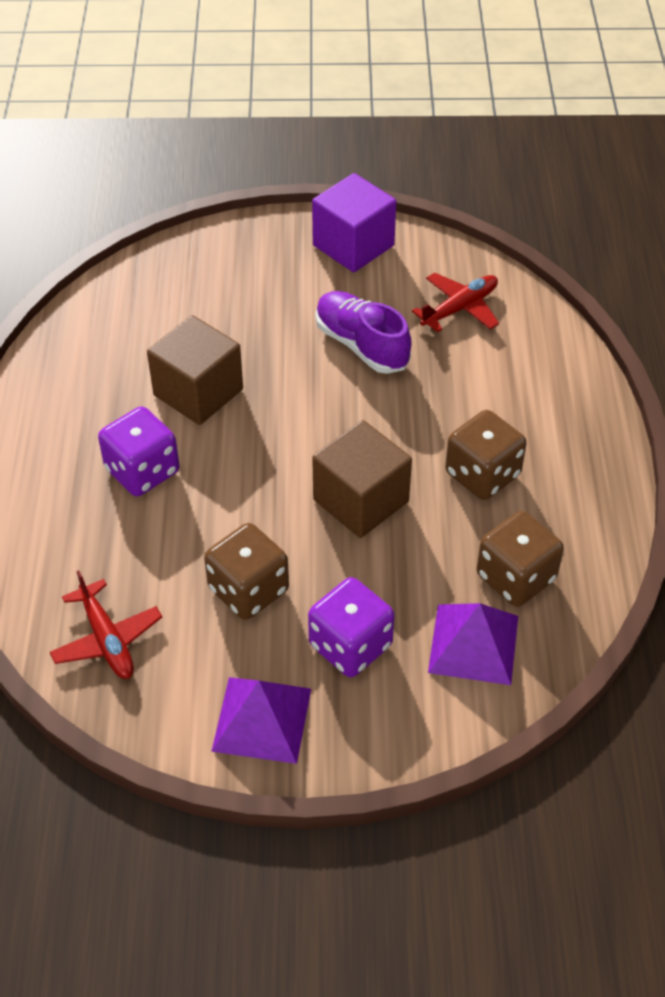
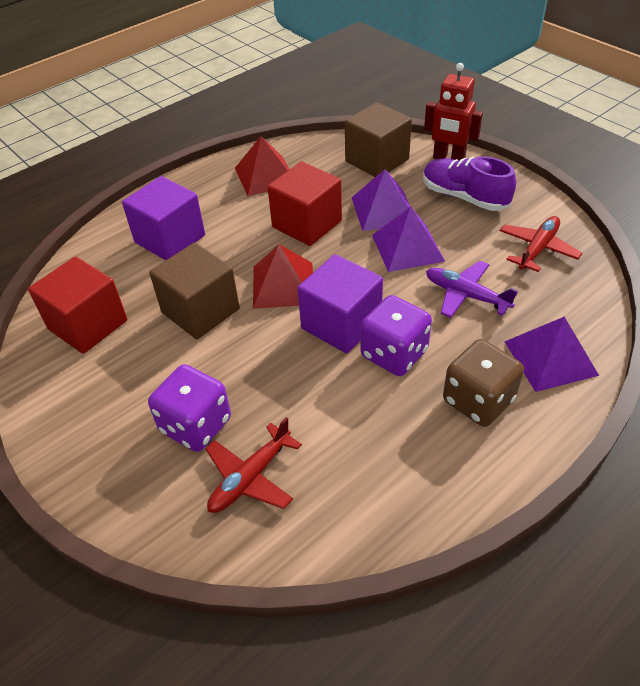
brown dice: 3 -> 1
purple cube: 1 -> 2
purple plane: 0 -> 1
purple pyramid: 2 -> 3
red cube: 0 -> 2
red pyramid: 0 -> 2
red robot: 0 -> 1

